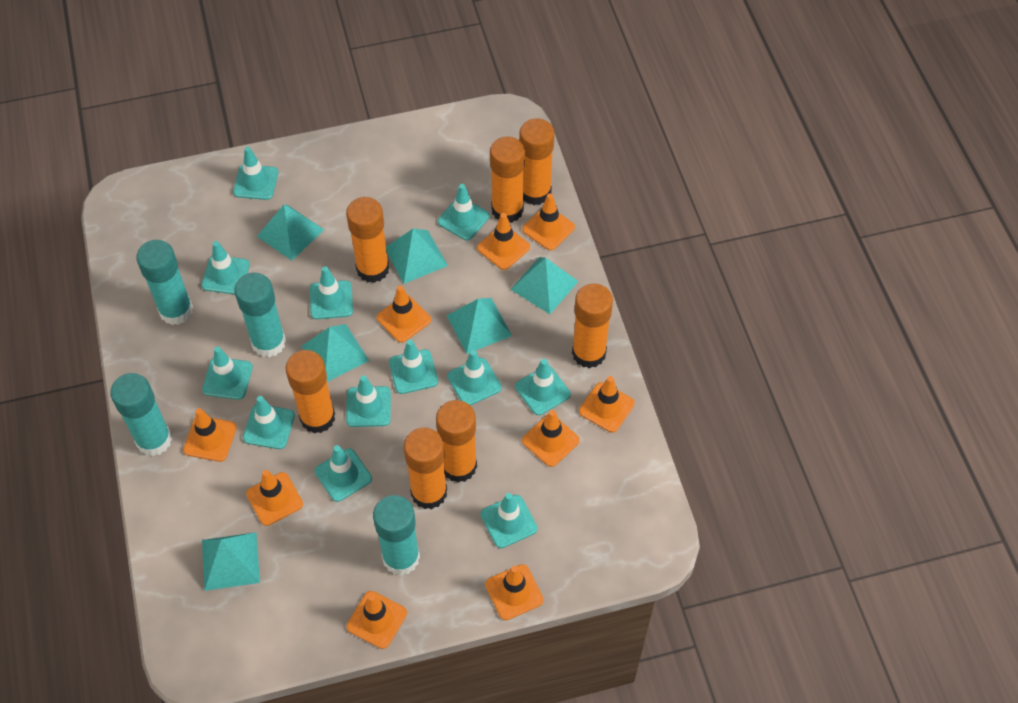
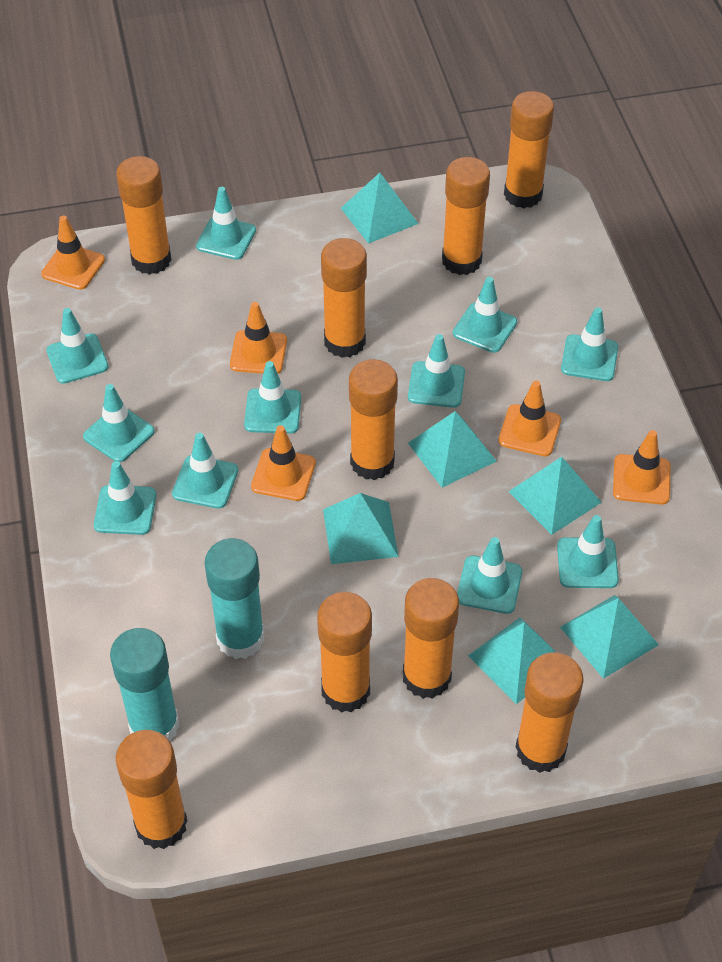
orange glue stick: 7 -> 9
orange traffic cone: 9 -> 5
turquoise glue stick: 4 -> 2
turquoise traffic cone: 12 -> 11

